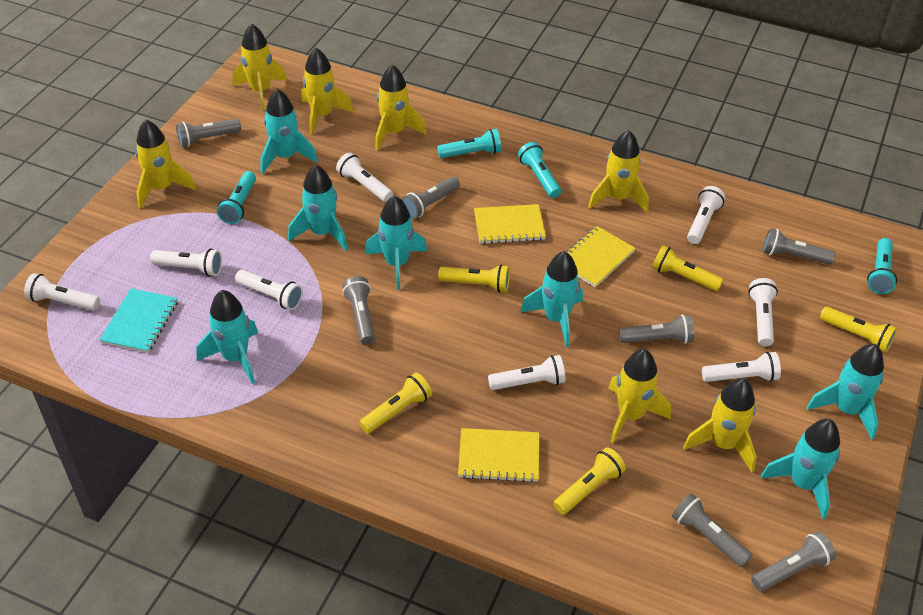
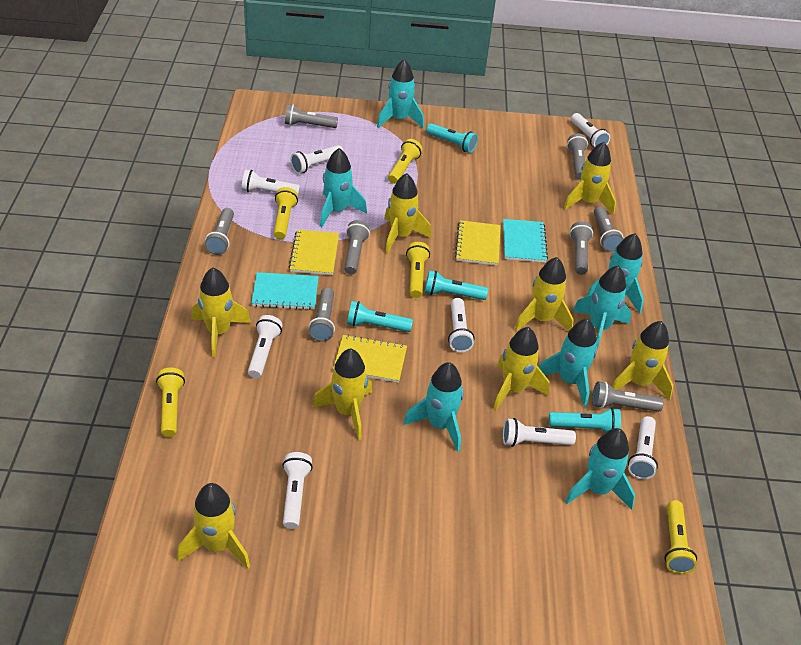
grey flashlight: 7 -> 8
turquoise notebook: 1 -> 2
yellow rocket: 7 -> 8

